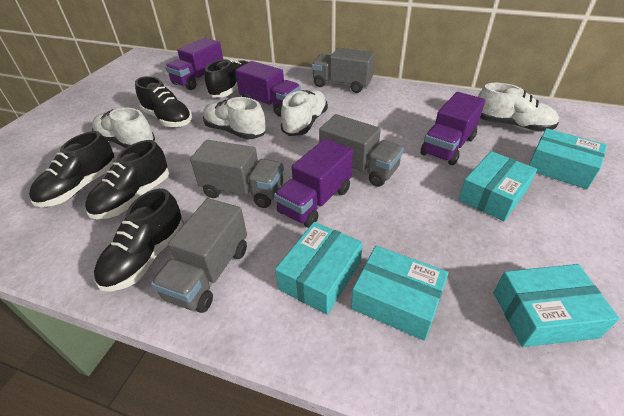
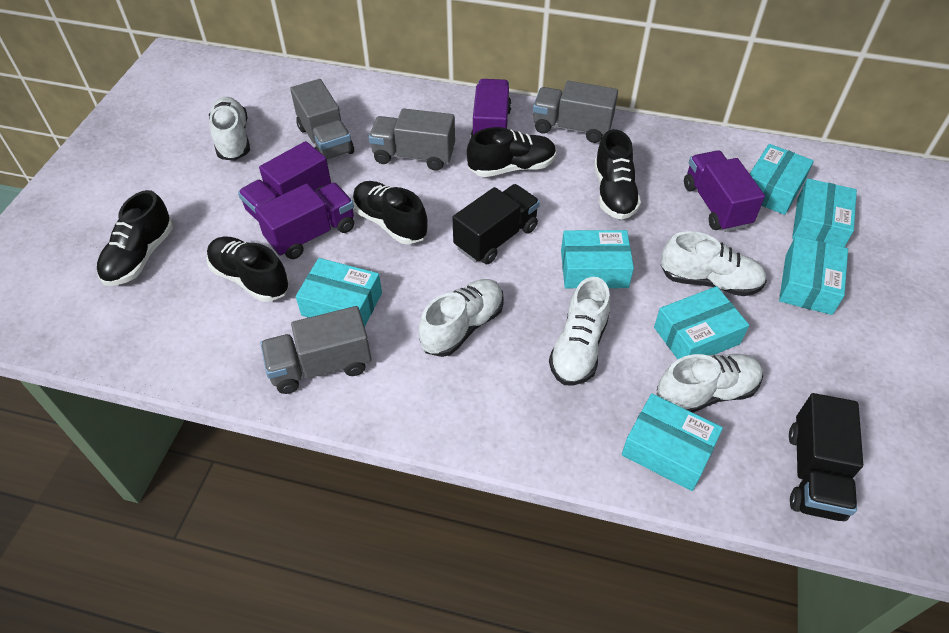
black truck: 0 -> 2
turquoise box: 5 -> 7
white shoe: 4 -> 5

